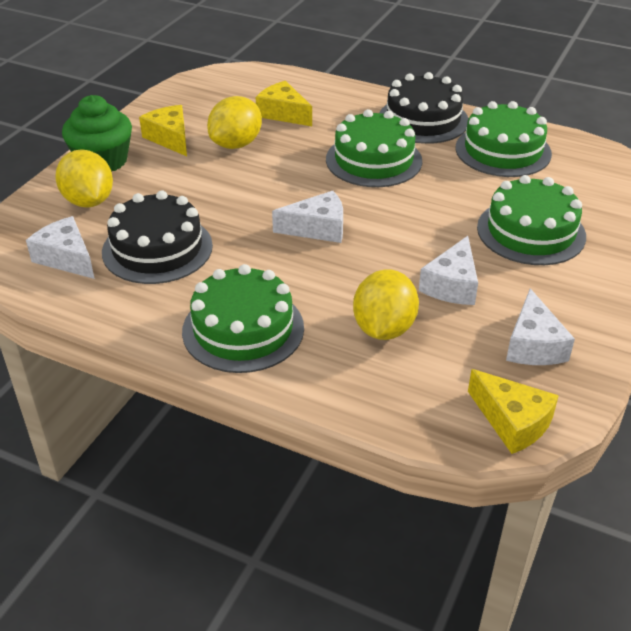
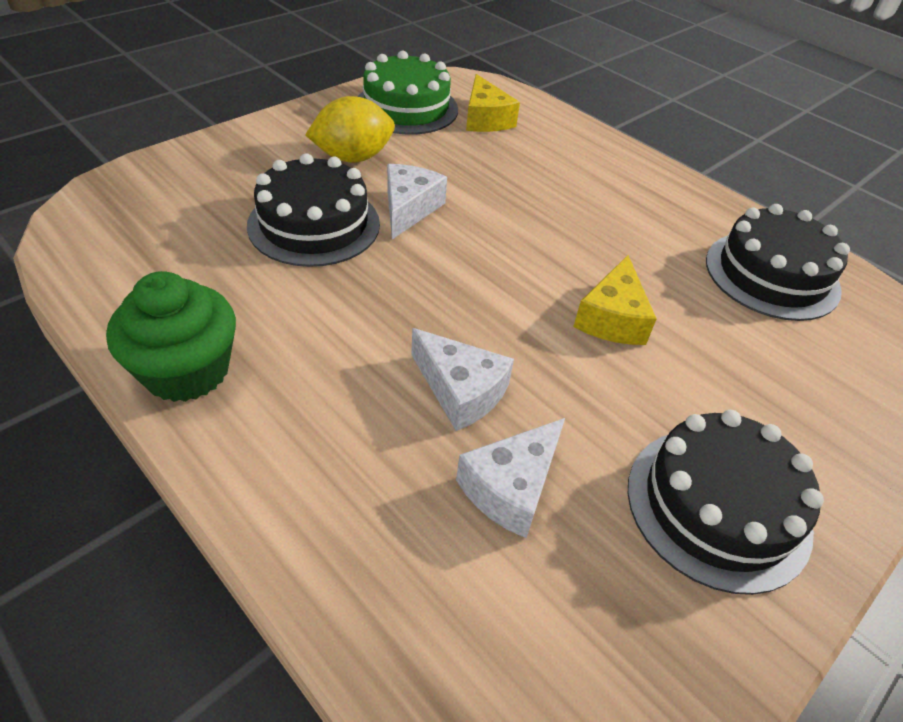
black cake: 2 -> 3
green cake: 4 -> 1
white cheese: 4 -> 3
yellow cheese: 3 -> 2
yellow lemon: 3 -> 1

